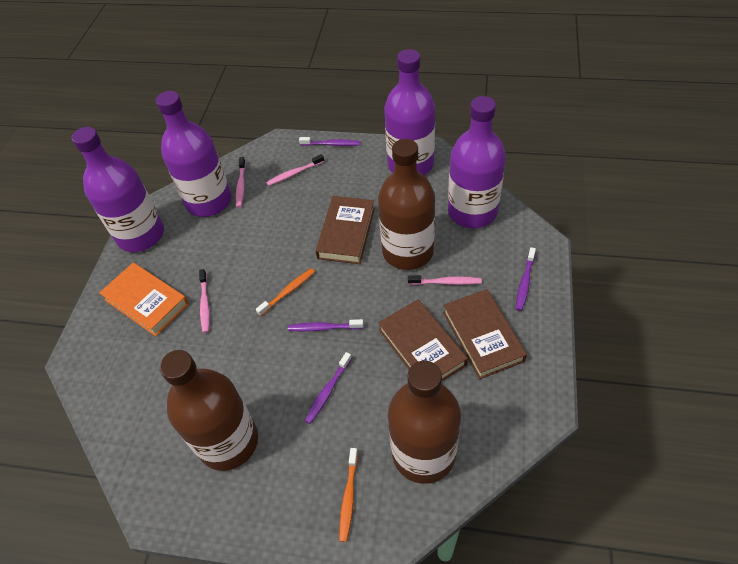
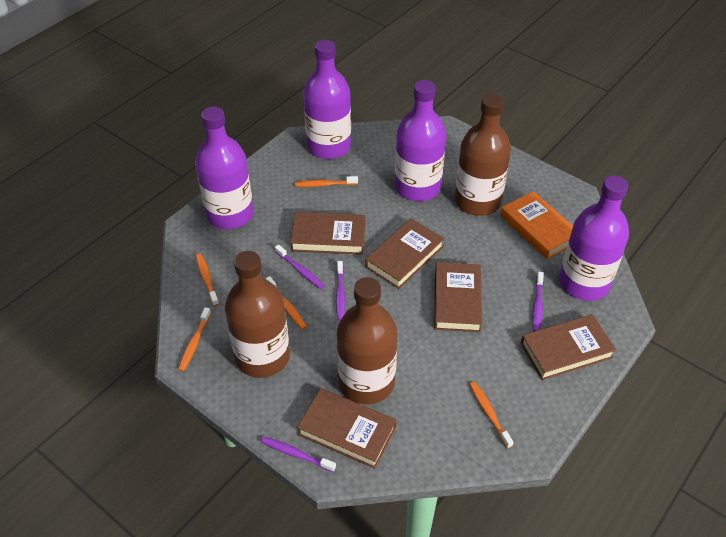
brown book: 3 -> 5
orange toothbrush: 2 -> 5
pink toothbrush: 4 -> 0

